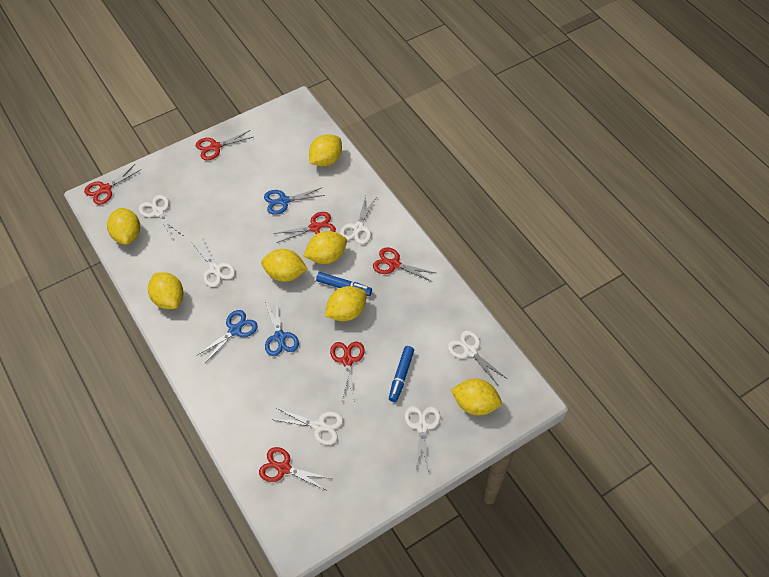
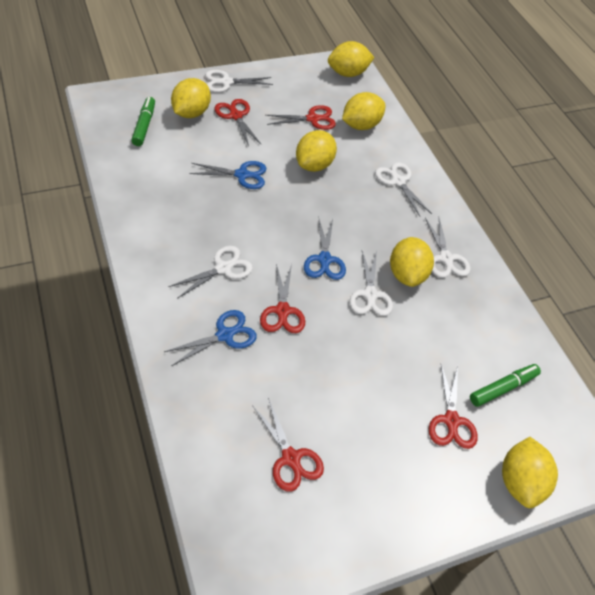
blue marker: 2 -> 0
green marker: 0 -> 2
red scissors: 6 -> 5
white scissors: 6 -> 5
yellow lemon: 7 -> 6

